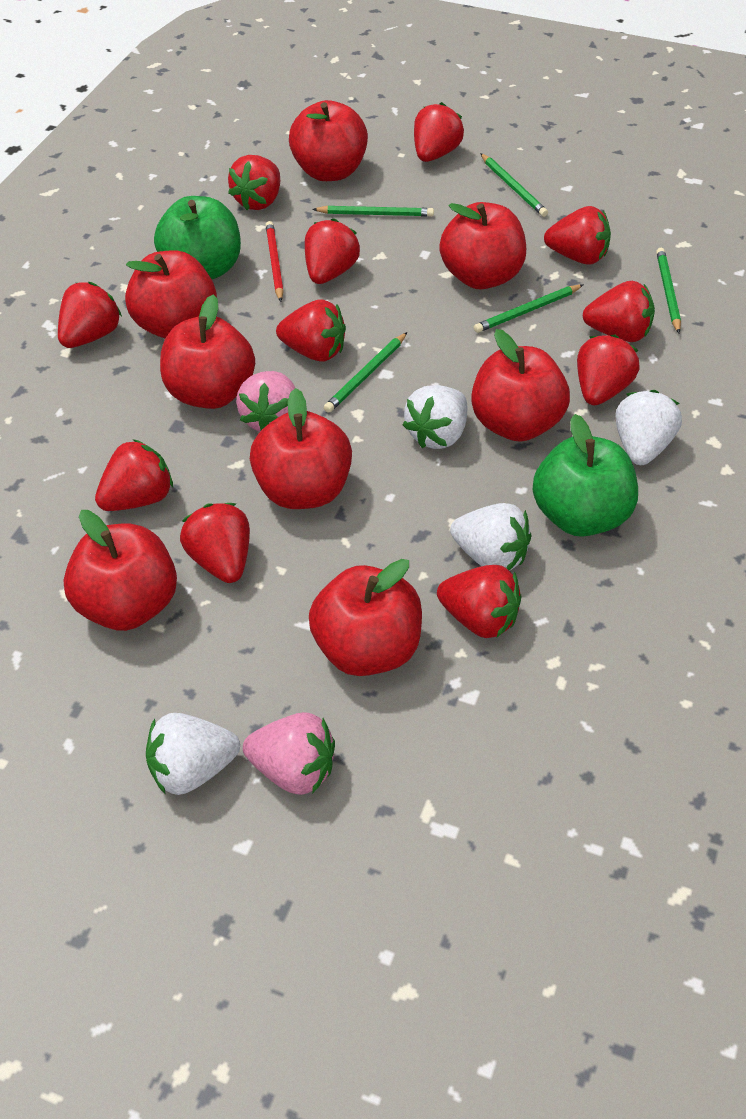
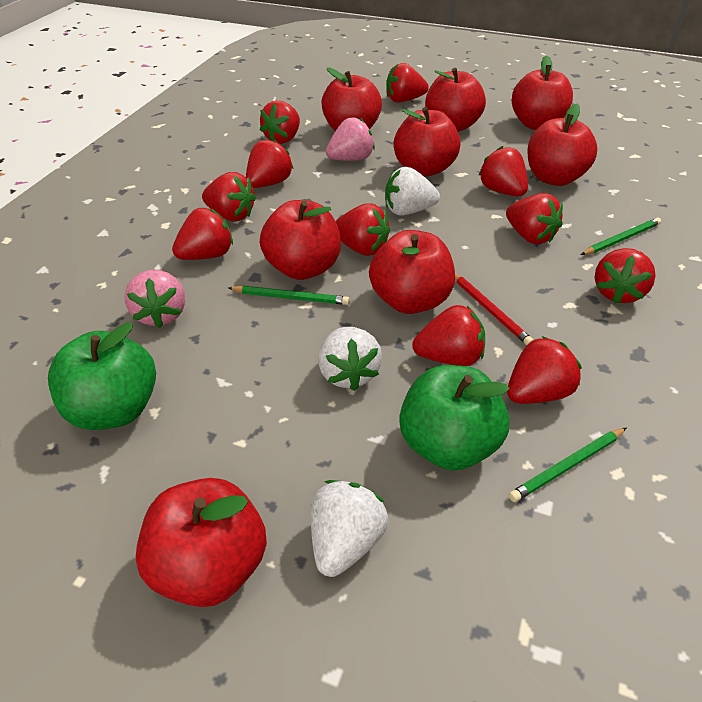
green pencil: 5 -> 3
white strawberry: 4 -> 3

